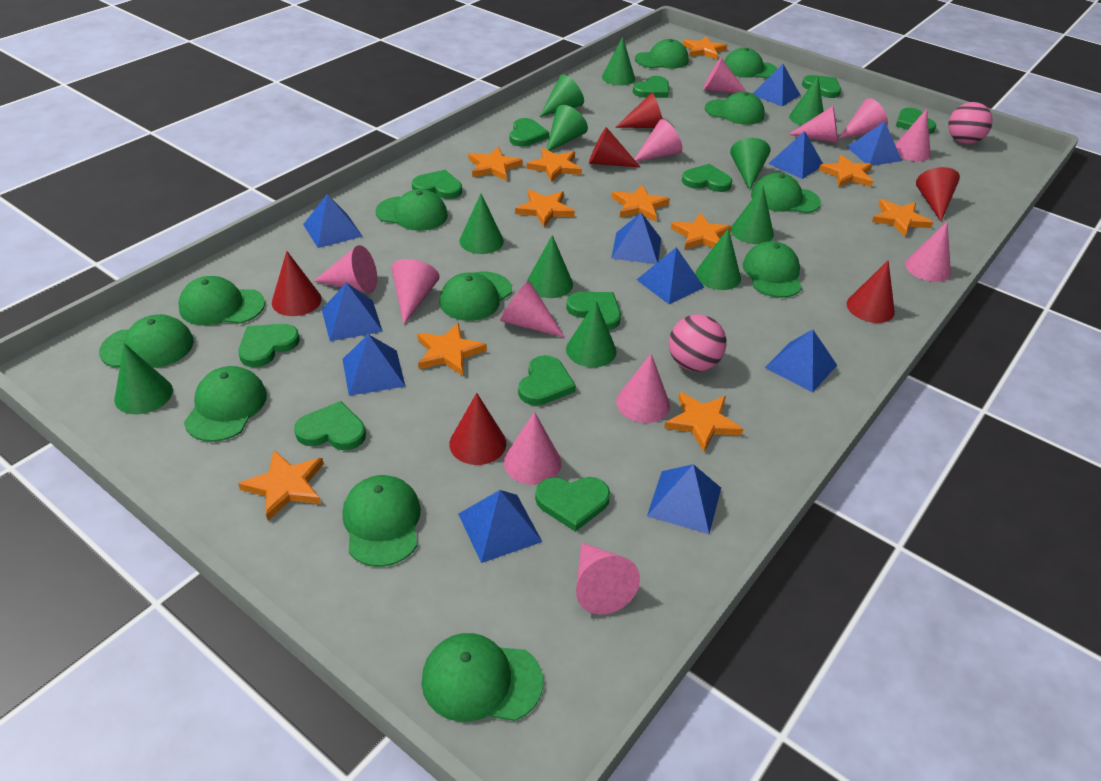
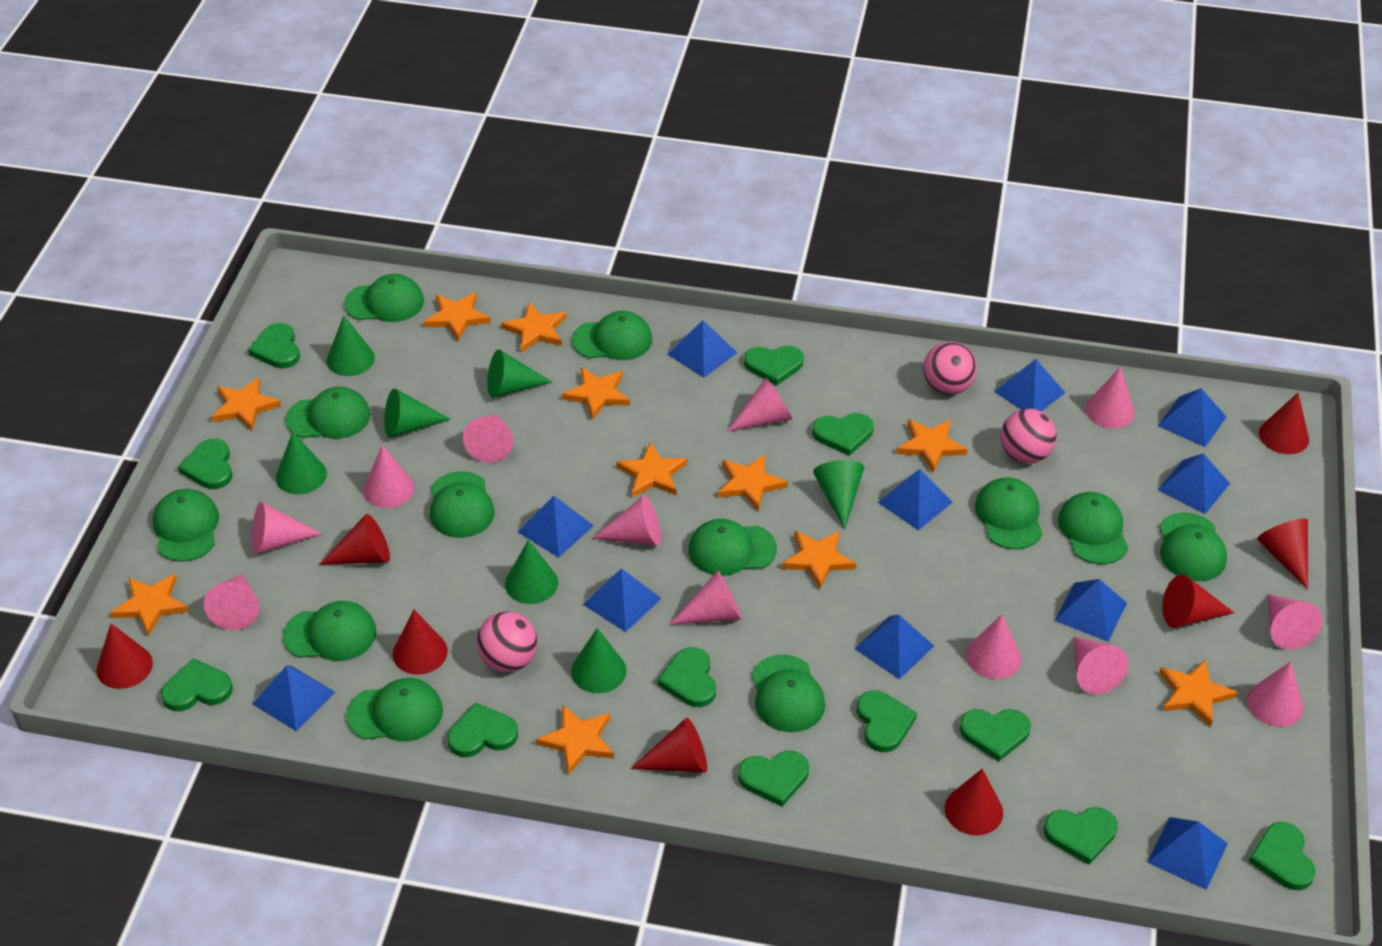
green cone: 11 -> 7
green heart: 11 -> 12
pink ball: 2 -> 3
red cone: 6 -> 8

